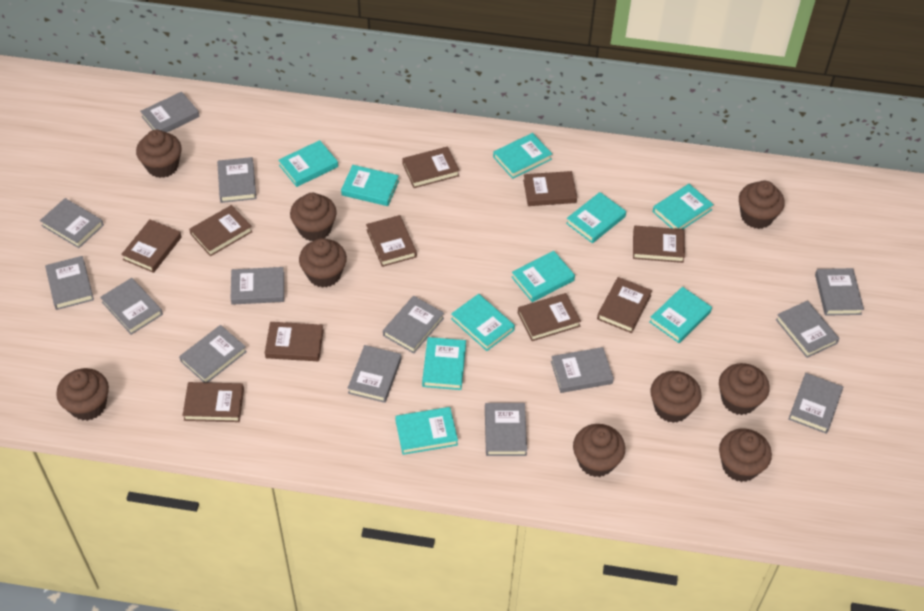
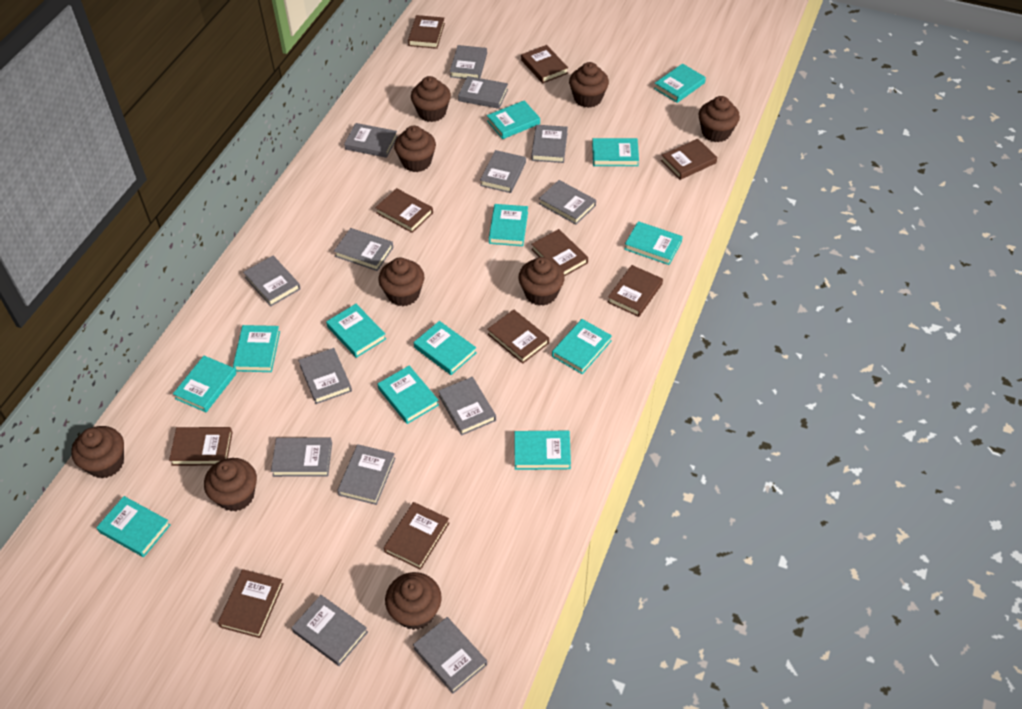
turquoise book: 10 -> 13

